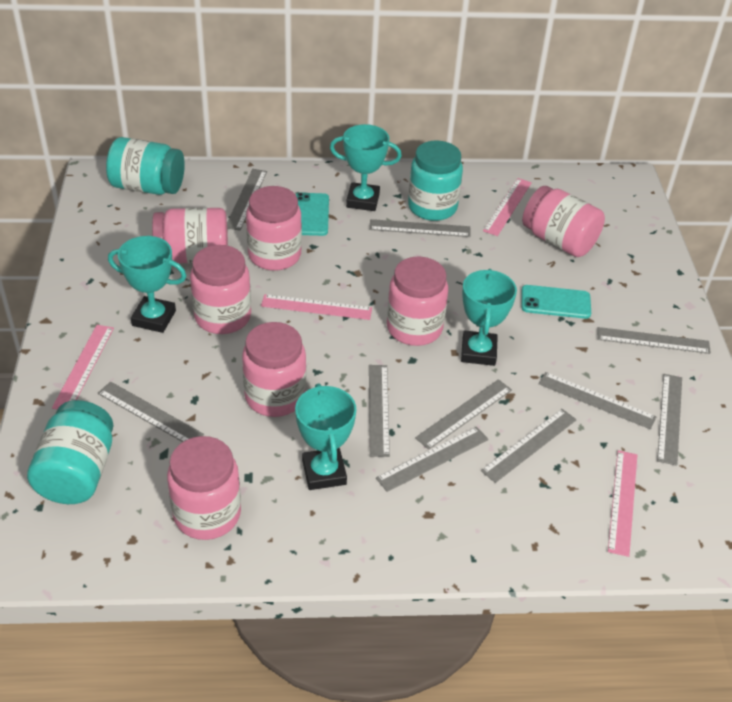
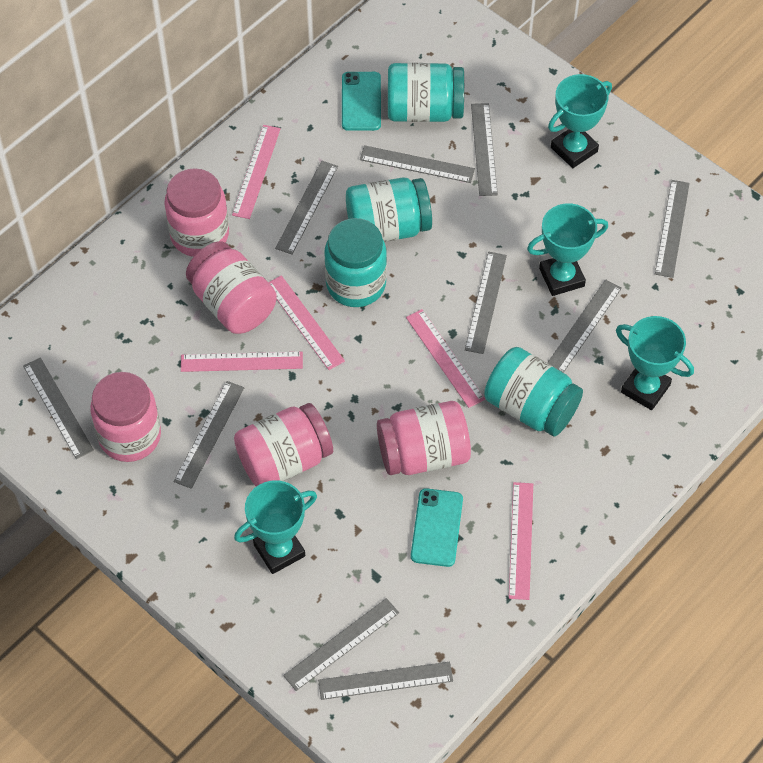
pink jar: 7 -> 5
pink ruler: 4 -> 5
turquoise jar: 3 -> 4

